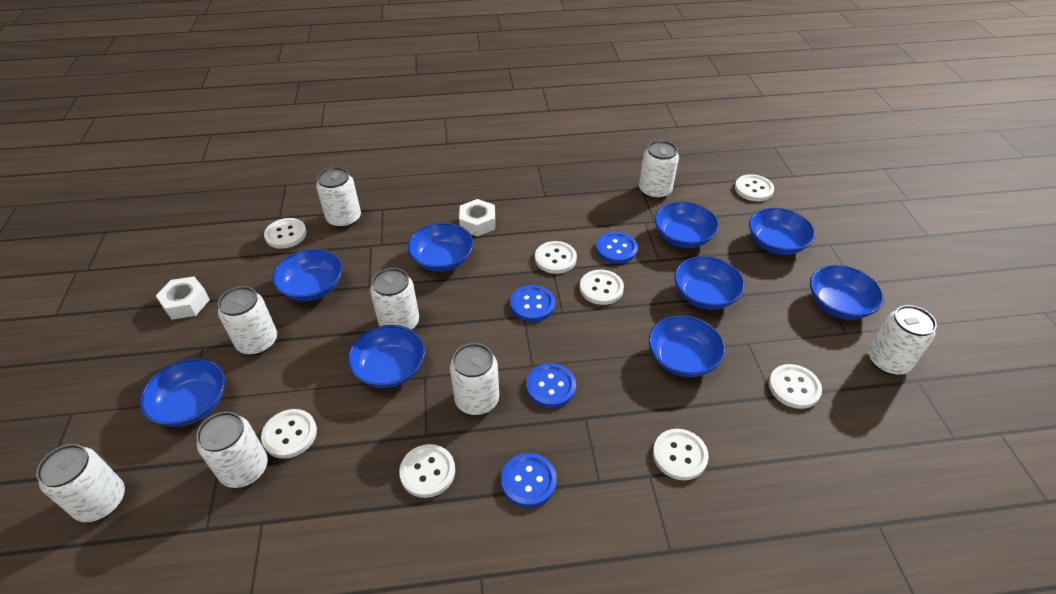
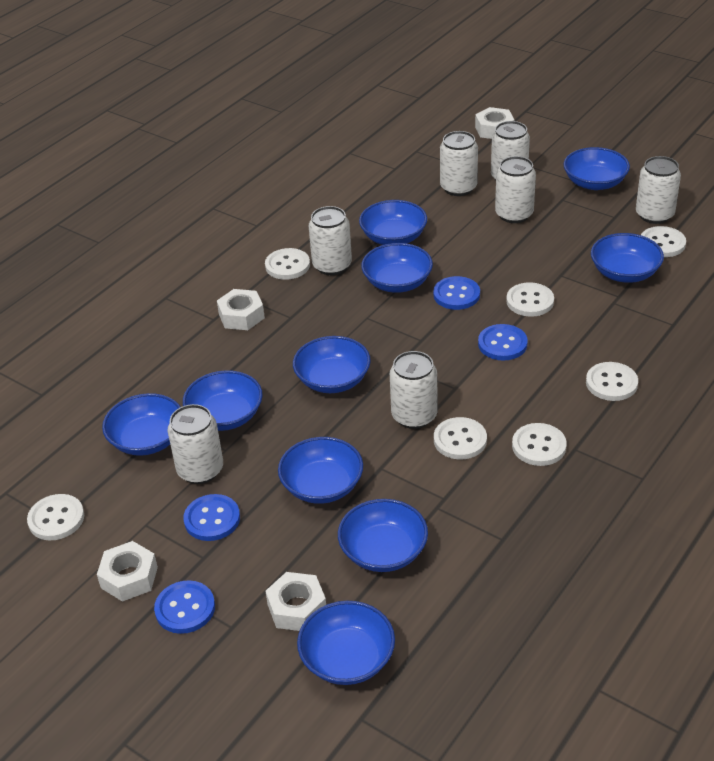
blue bowl: 9 -> 10
white button: 8 -> 7
white can: 8 -> 7
white nut: 2 -> 4

